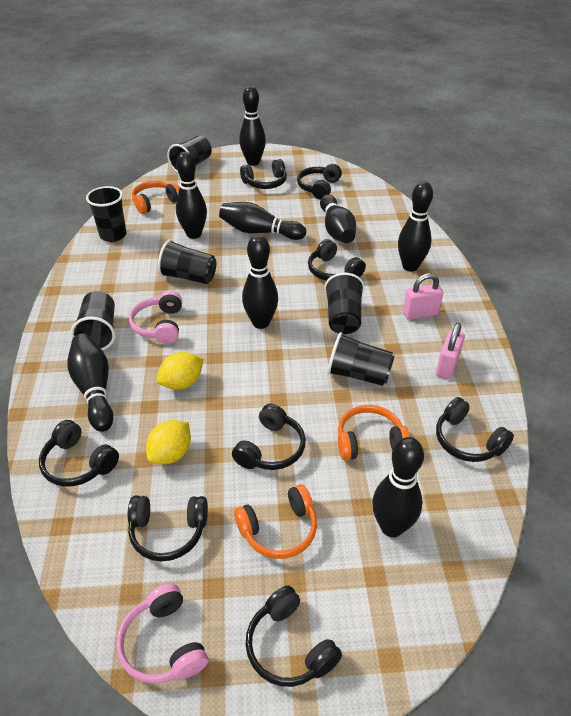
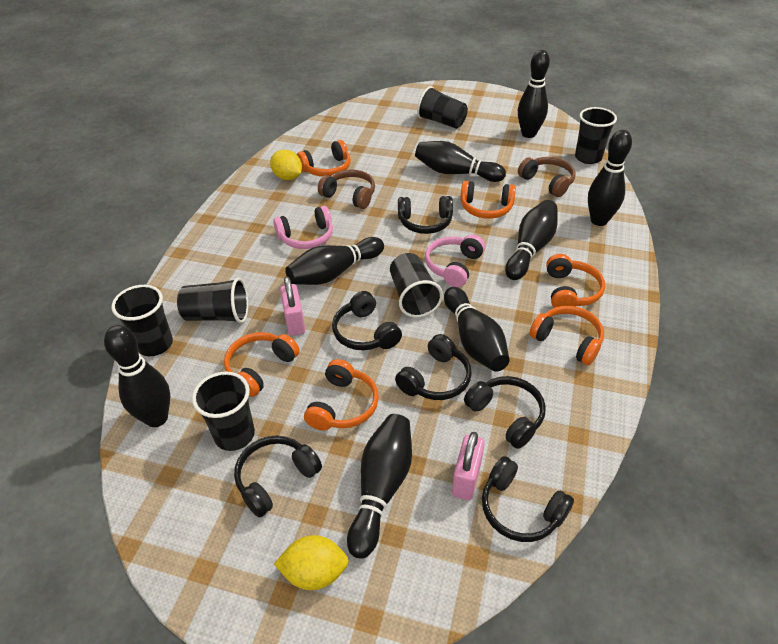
black headphones: 8 -> 6
brown headphones: 0 -> 2
orange headphones: 3 -> 6

